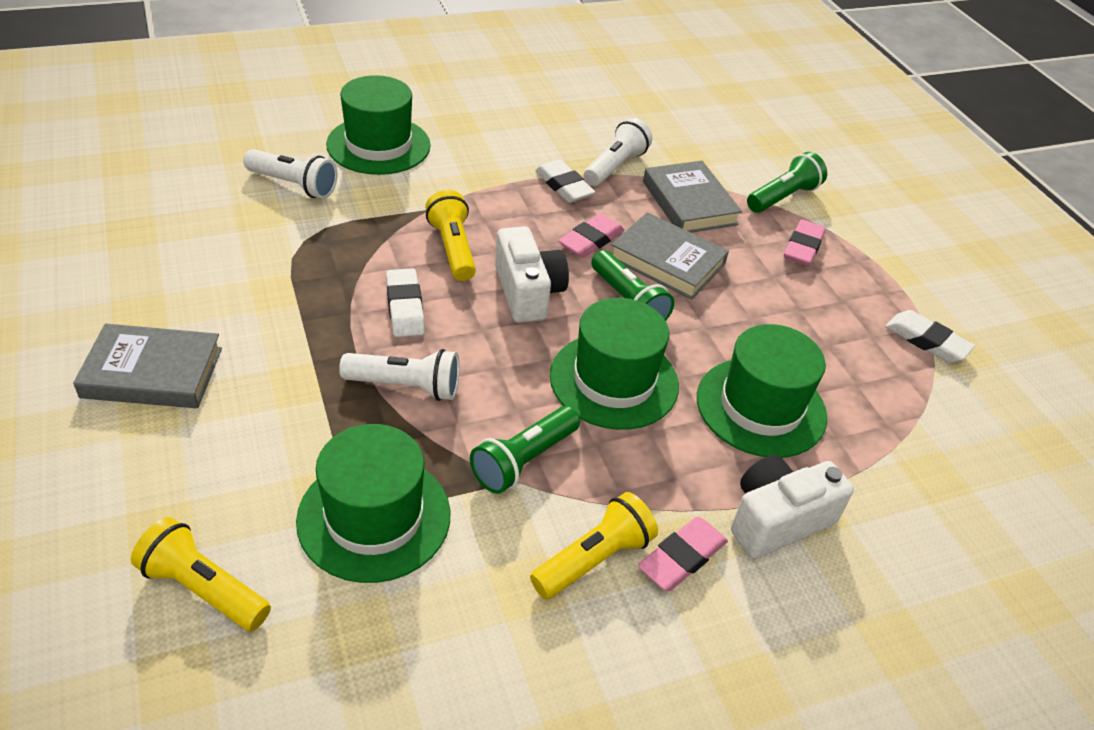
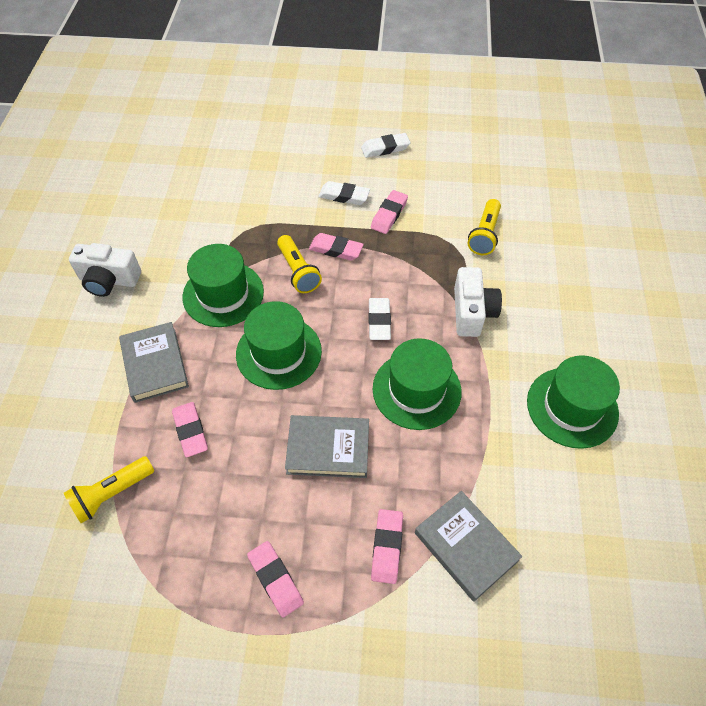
green flashlight: 3 -> 0
pink eraser: 3 -> 5
white flashlight: 3 -> 0

